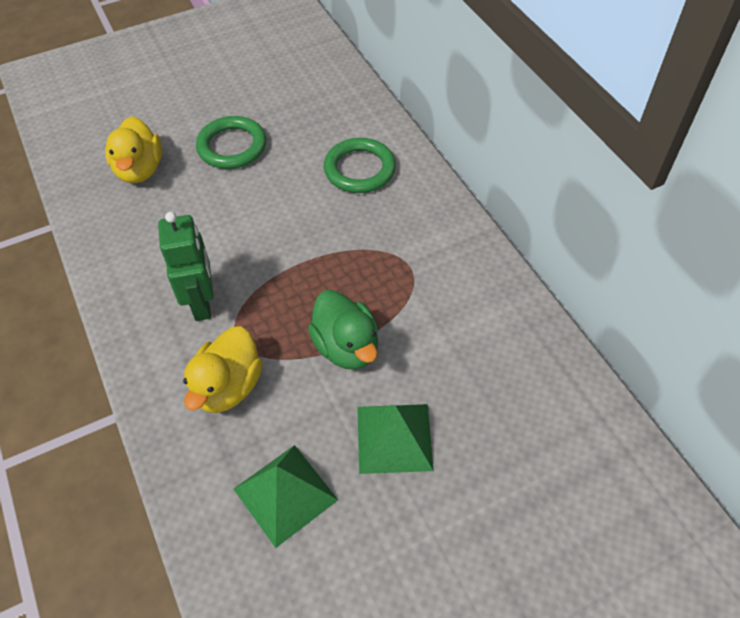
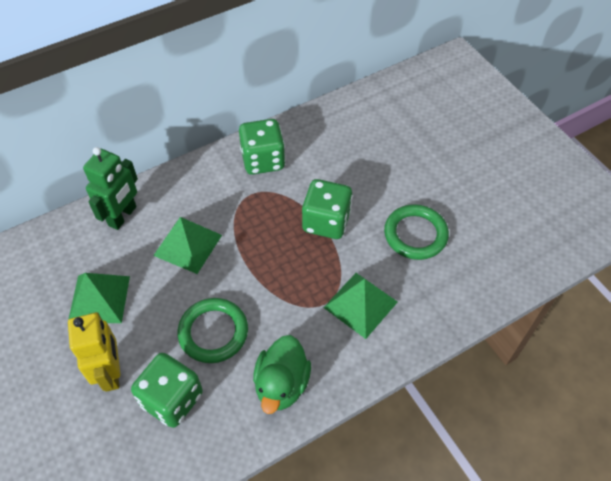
green dice: 0 -> 3
green pyramid: 2 -> 3
yellow duck: 2 -> 0
yellow robot: 0 -> 1

